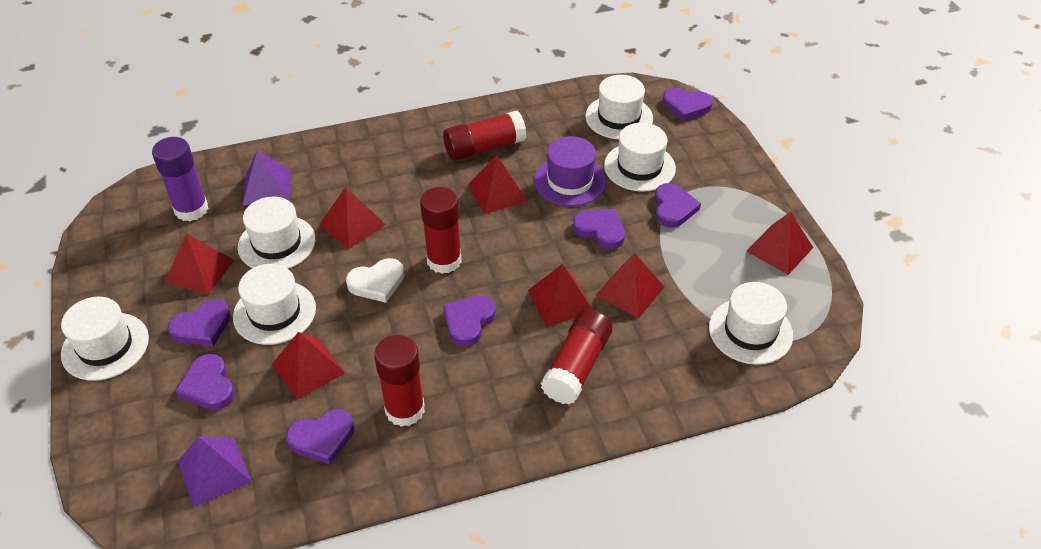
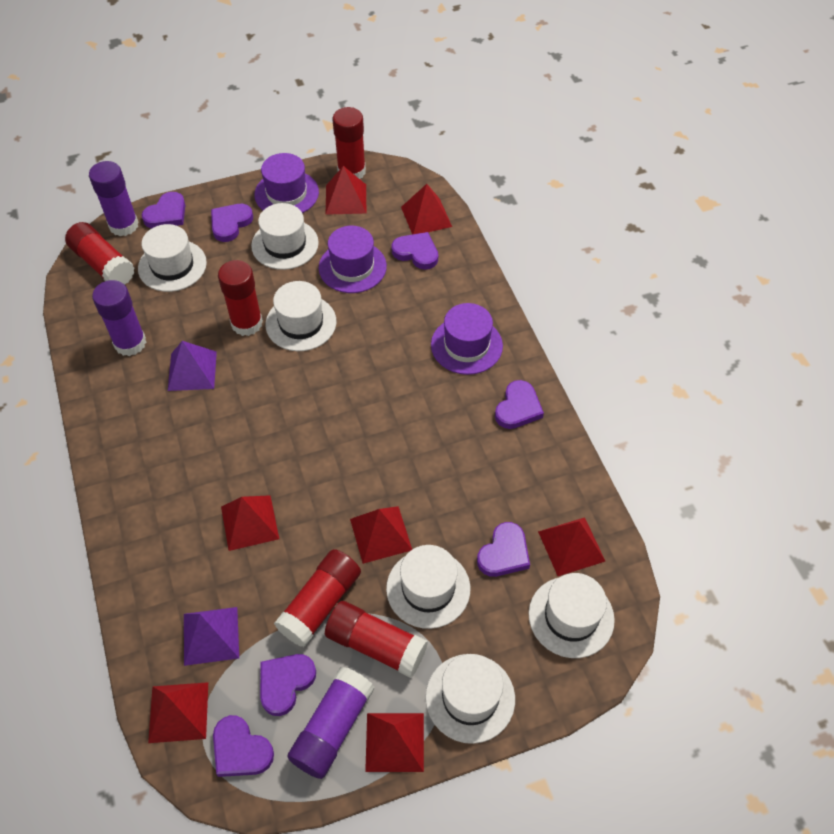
purple glue stick: 1 -> 3
purple hat: 1 -> 3
red glue stick: 4 -> 5
white heart: 1 -> 0

